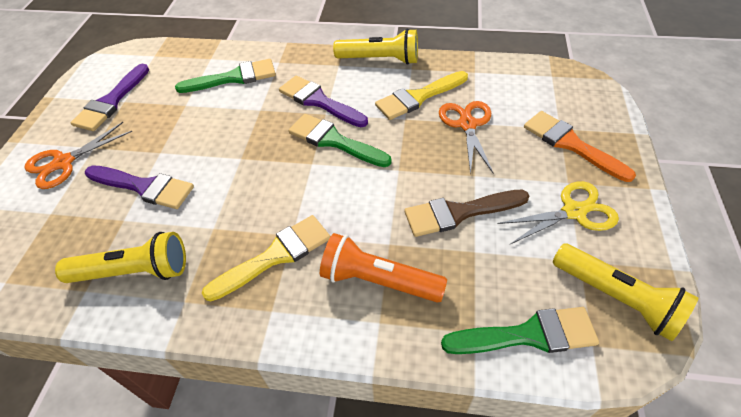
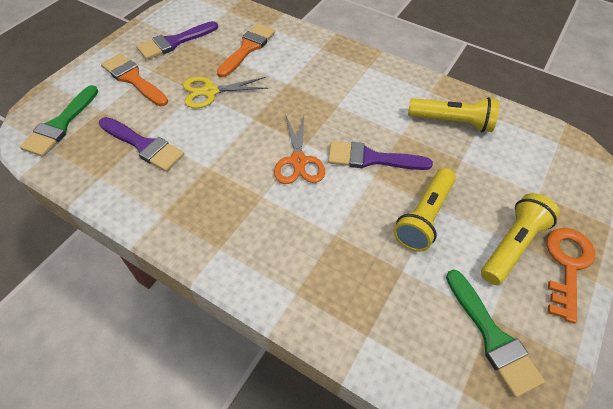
brown brush: 1 -> 0
green brush: 3 -> 2
orange brush: 1 -> 2
orange flashlight: 1 -> 0
orange key: 0 -> 1
orange scissors: 2 -> 1
yellow brush: 2 -> 0

